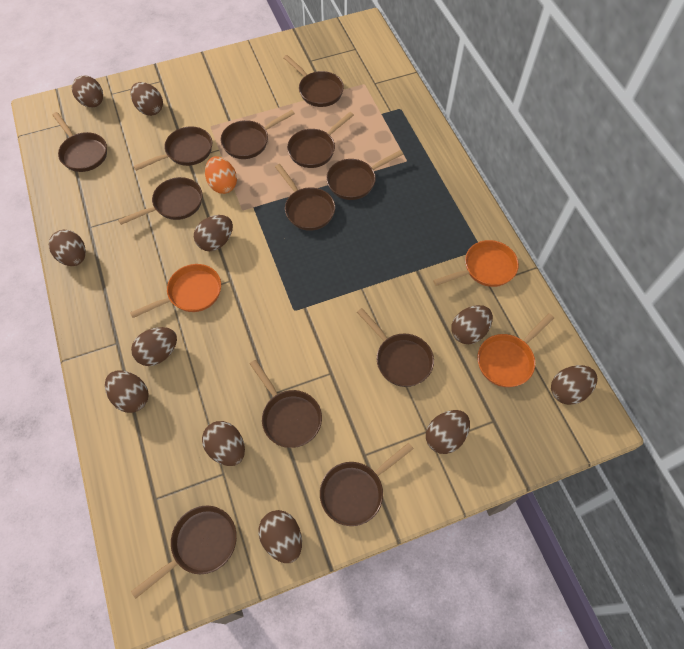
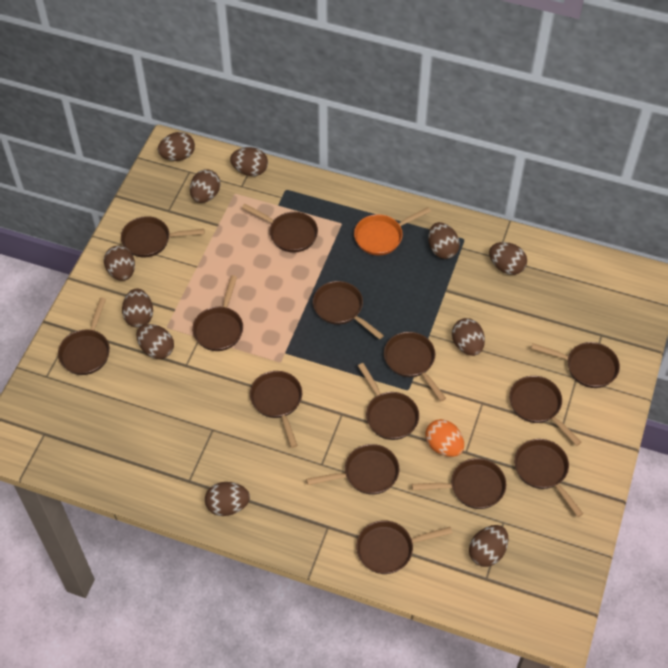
brown pan: 12 -> 14
orange pan: 3 -> 1

